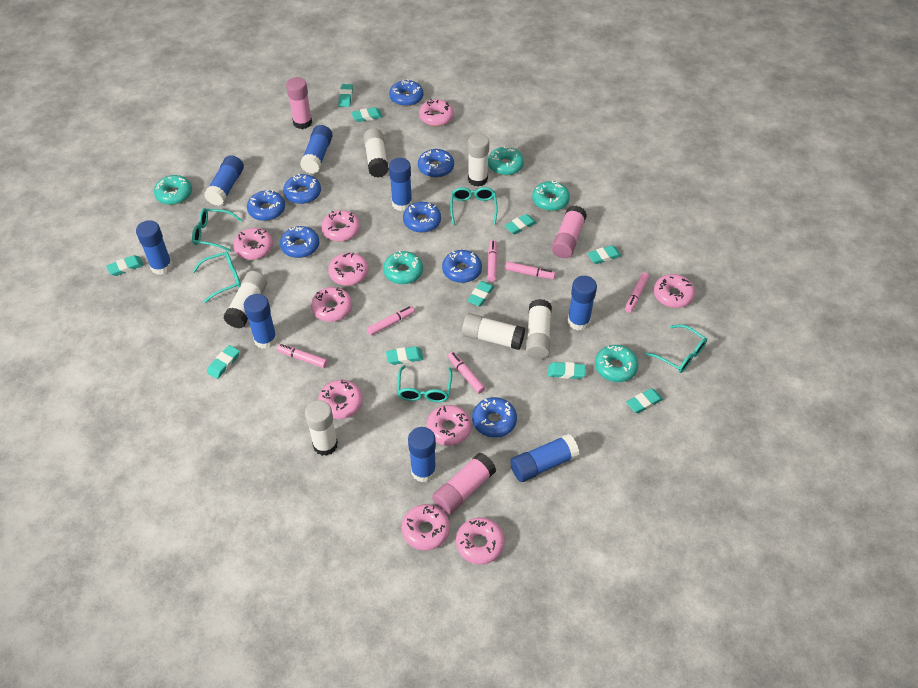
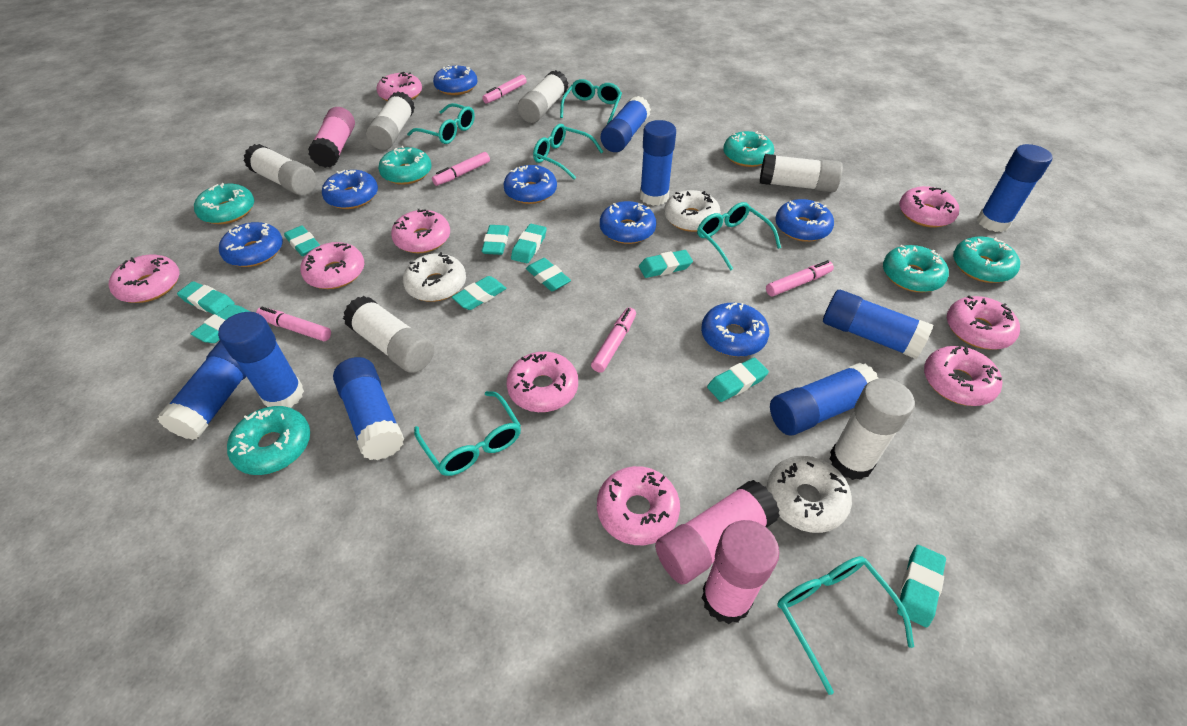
blue donut: 8 -> 7
pink donut: 10 -> 9
pink marker: 6 -> 5
turquoise donut: 5 -> 6
turquoise glasses: 5 -> 6
white donut: 0 -> 3

